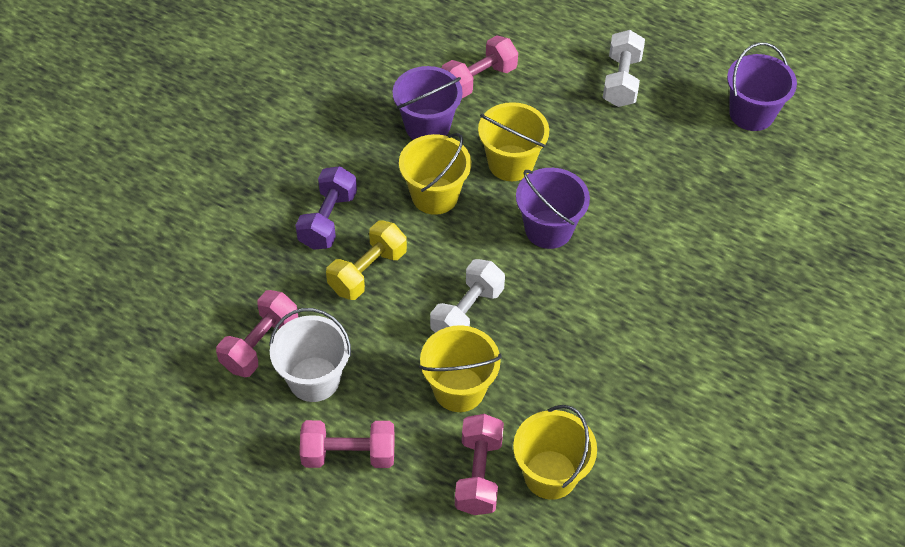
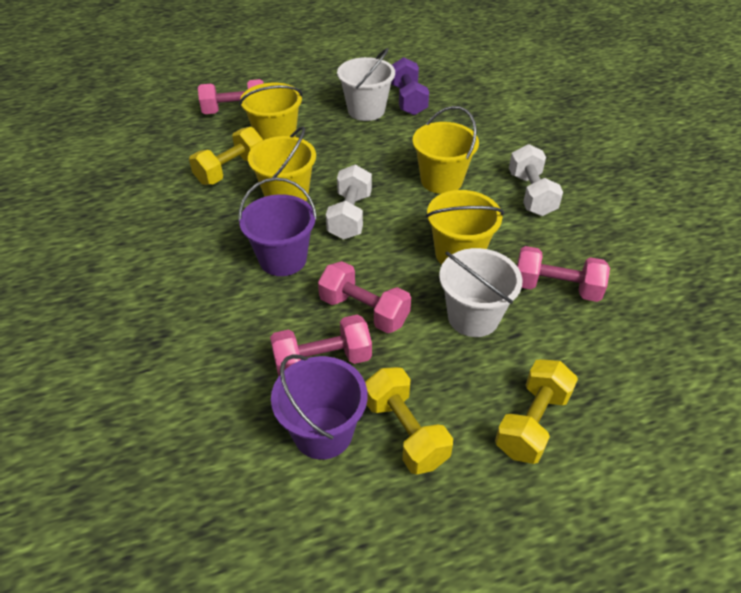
purple bucket: 3 -> 2
white bucket: 1 -> 2
yellow dumbbell: 1 -> 3

